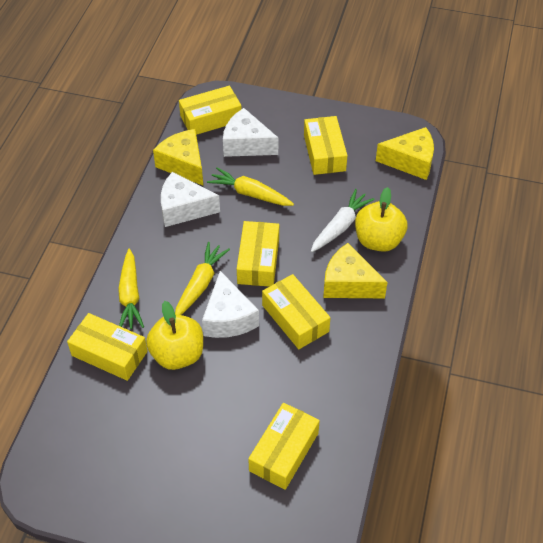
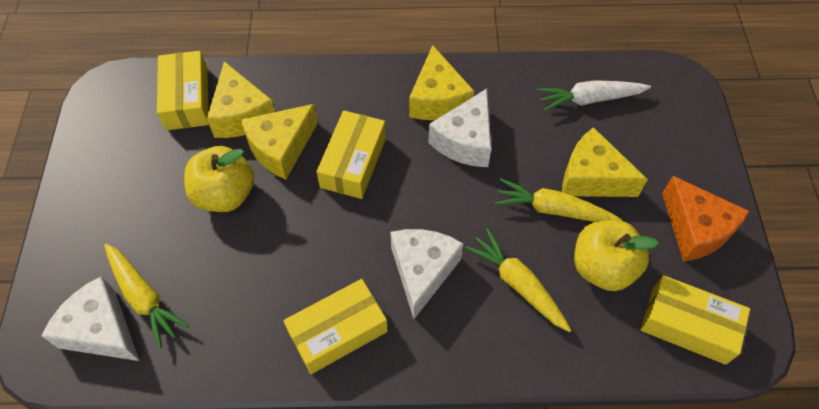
orange cheese: 0 -> 1
yellow box: 6 -> 4
yellow cheese: 3 -> 4

